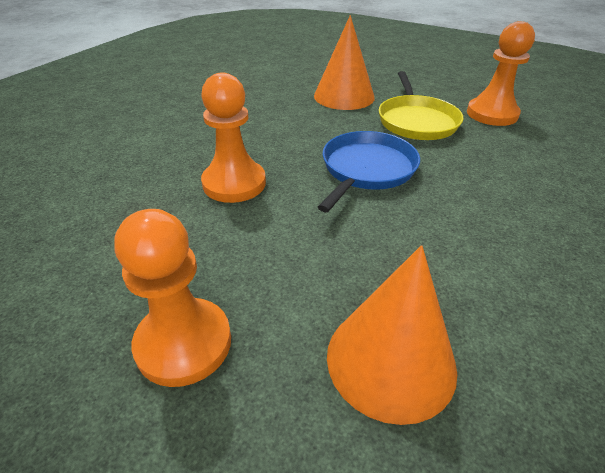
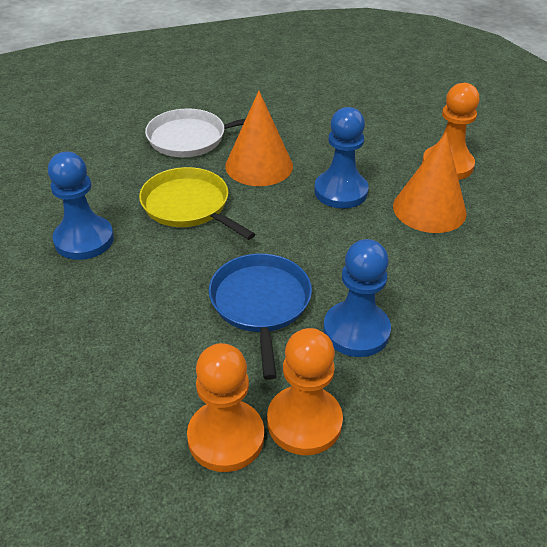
blue pawn: 0 -> 3
white pan: 0 -> 1

